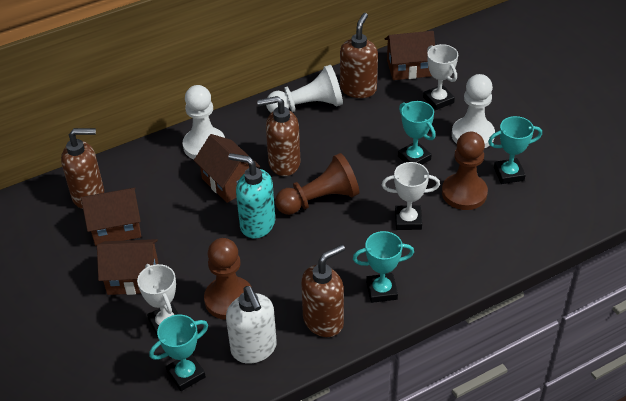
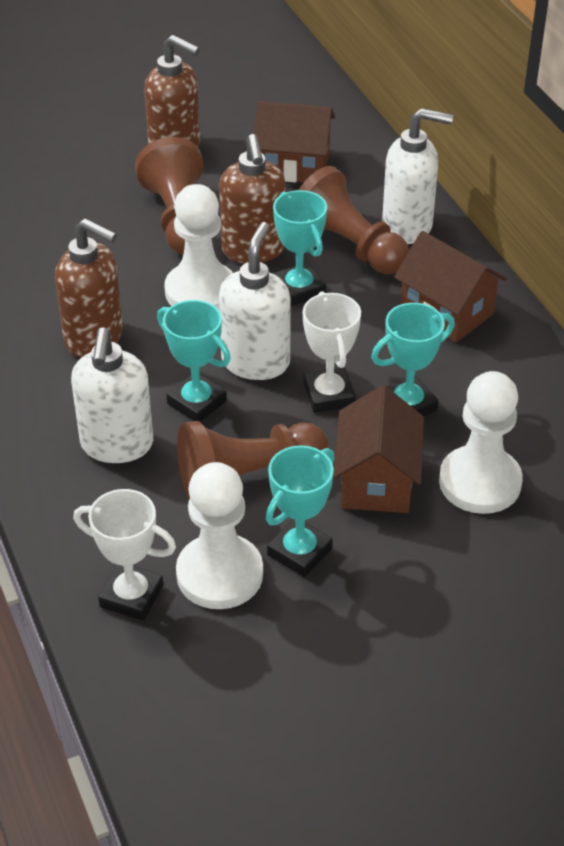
brown house: 4 -> 3
brown soap dispenser: 4 -> 3
turquoise soap dispenser: 1 -> 0
white soap dispenser: 1 -> 3
white trophy: 3 -> 2

